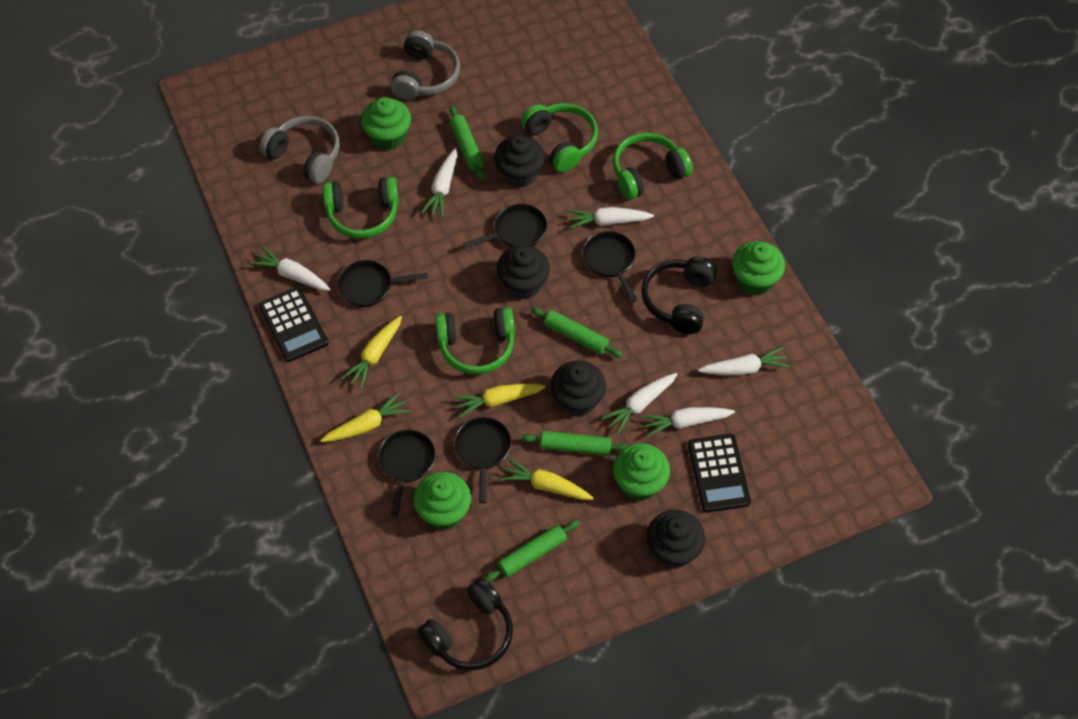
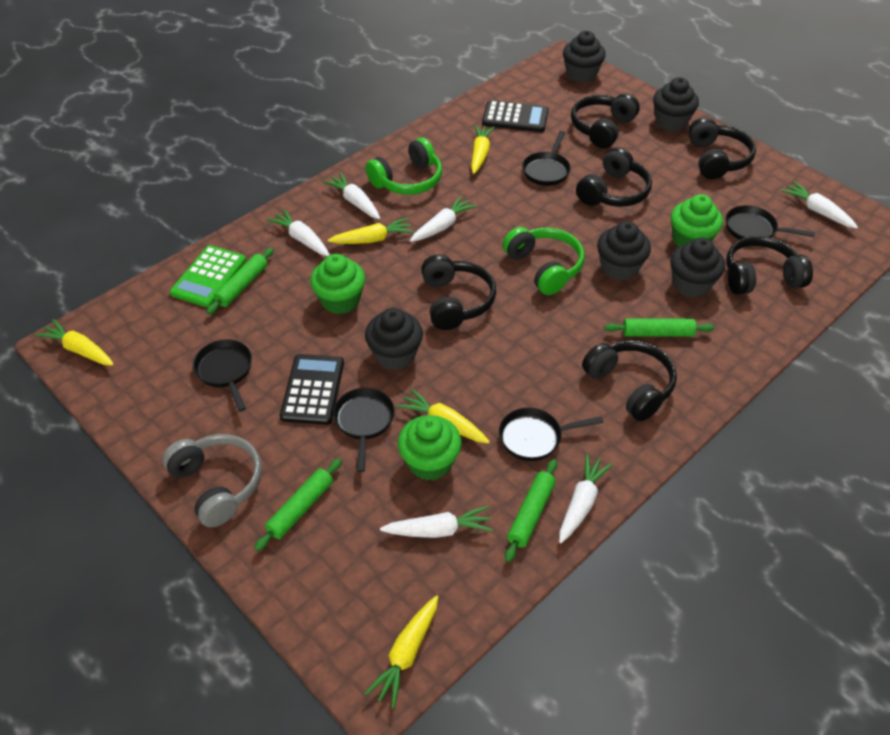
black cupcake: 4 -> 5
black headphones: 2 -> 6
green calculator: 0 -> 1
green cupcake: 4 -> 3
green headphones: 4 -> 2
grey headphones: 2 -> 1
yellow carrot: 4 -> 5

